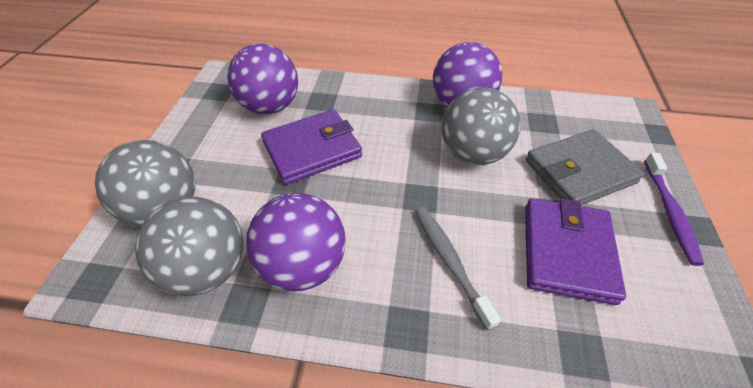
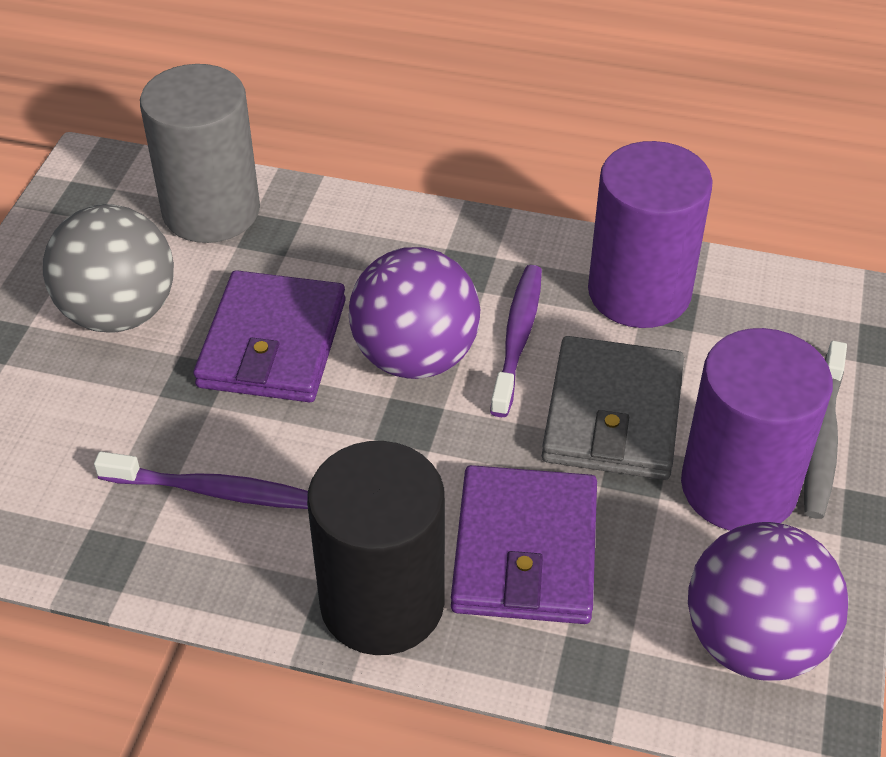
black cylinder: 0 -> 1
grey ball: 3 -> 1
grey cylinder: 0 -> 1
purple ball: 3 -> 2
purple cylinder: 0 -> 2
purple toothbrush: 1 -> 2

